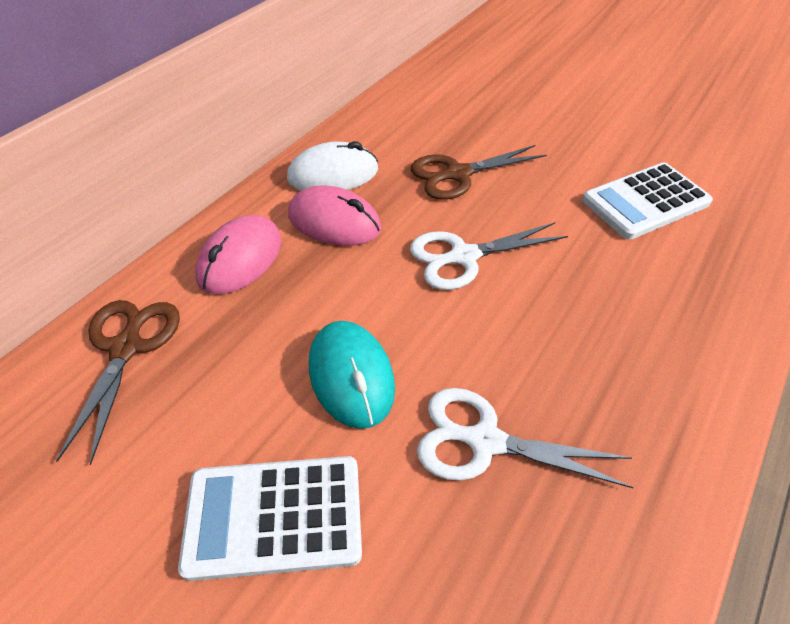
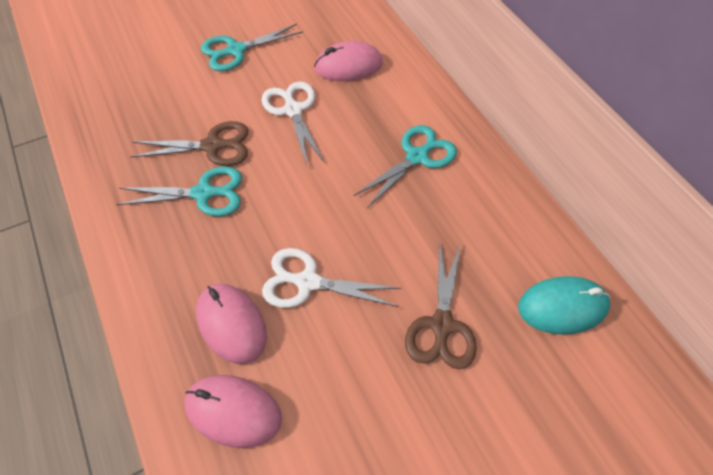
pink mouse: 2 -> 3
turquoise scissors: 0 -> 3
white calculator: 2 -> 0
white mouse: 1 -> 0

